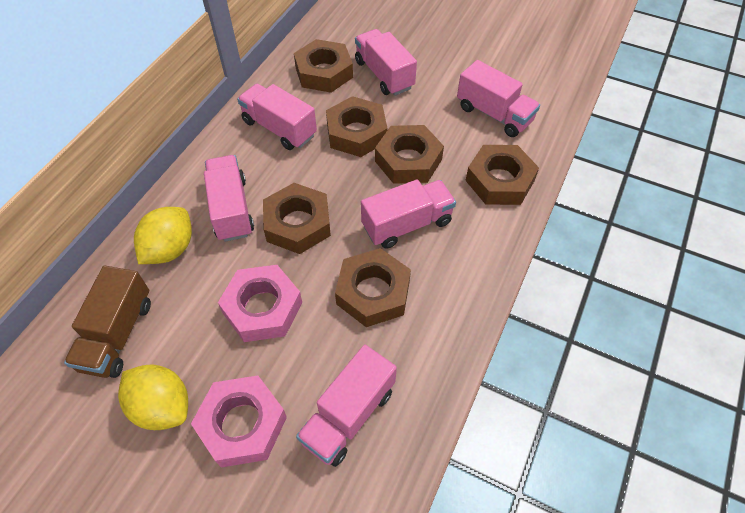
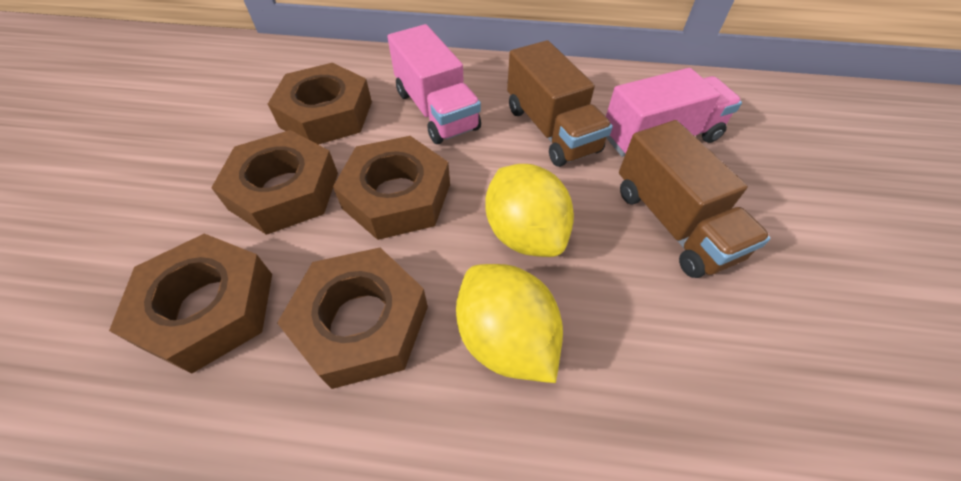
brown nut: 6 -> 5
brown truck: 1 -> 2
pink nut: 2 -> 0
pink truck: 6 -> 2

